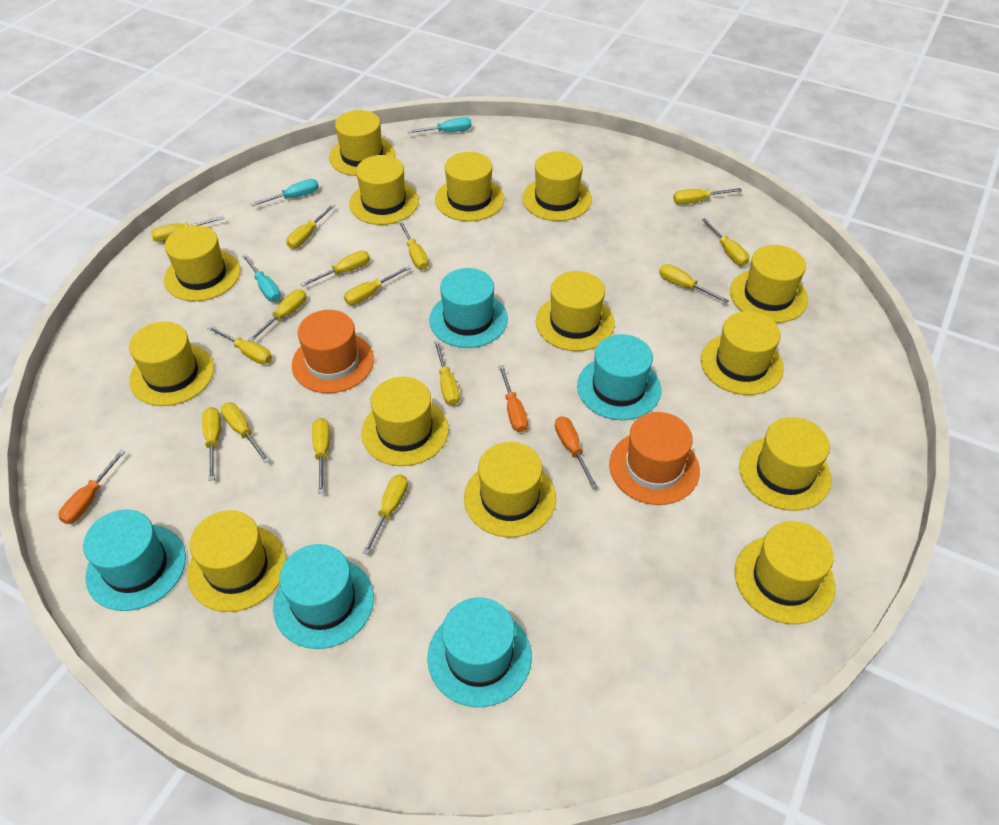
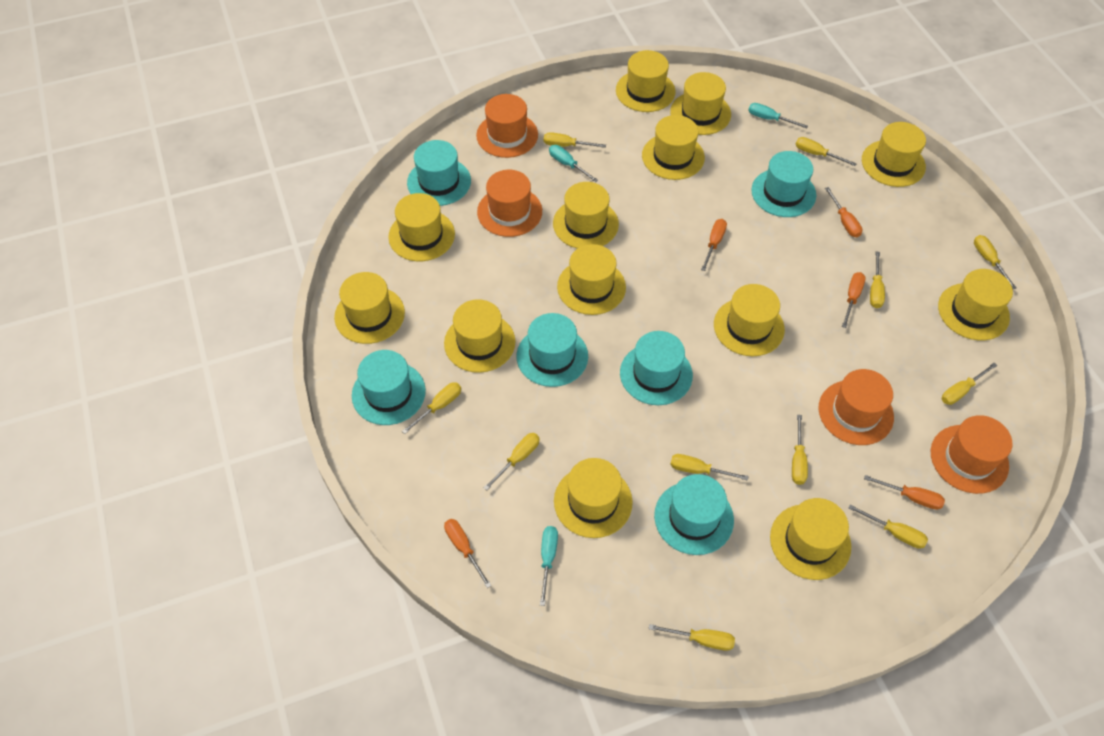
orange hat: 2 -> 4
orange screwdriver: 3 -> 5
turquoise hat: 5 -> 6
yellow hat: 14 -> 13
yellow screwdriver: 15 -> 11

